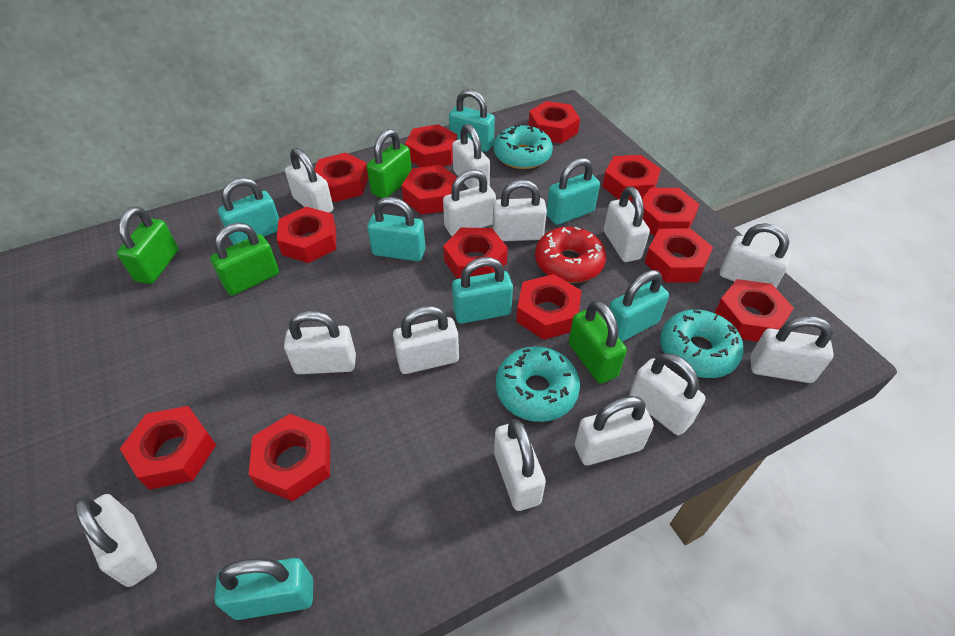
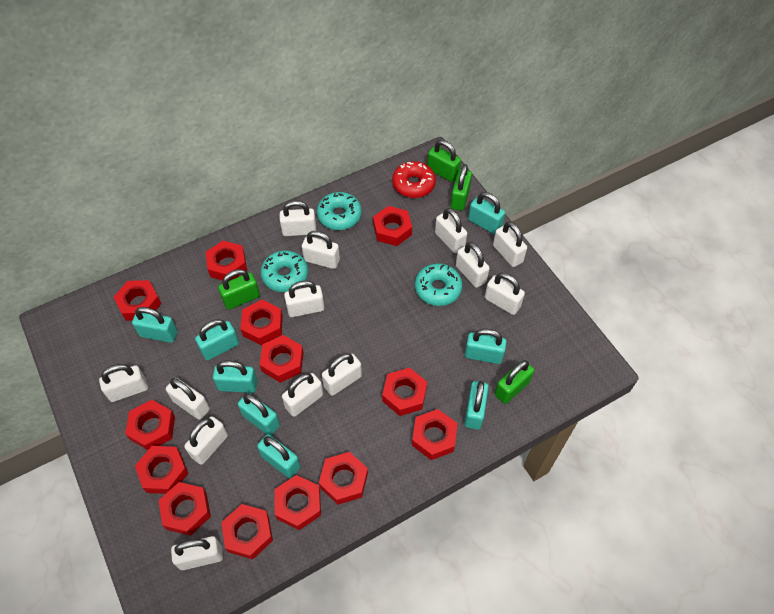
turquoise padlock: 7 -> 8

